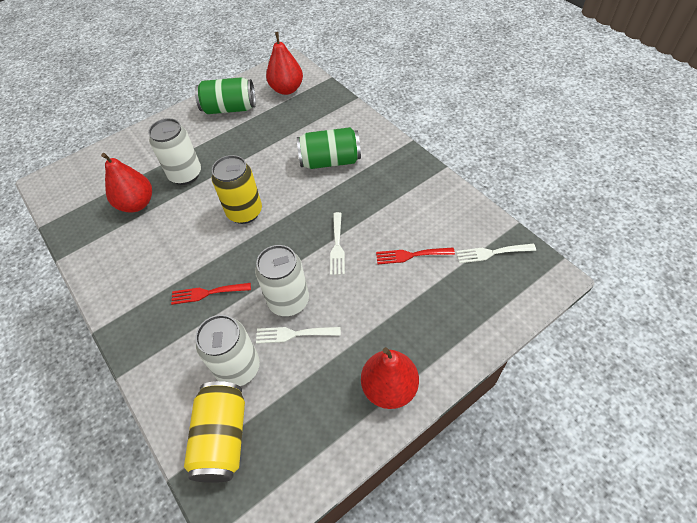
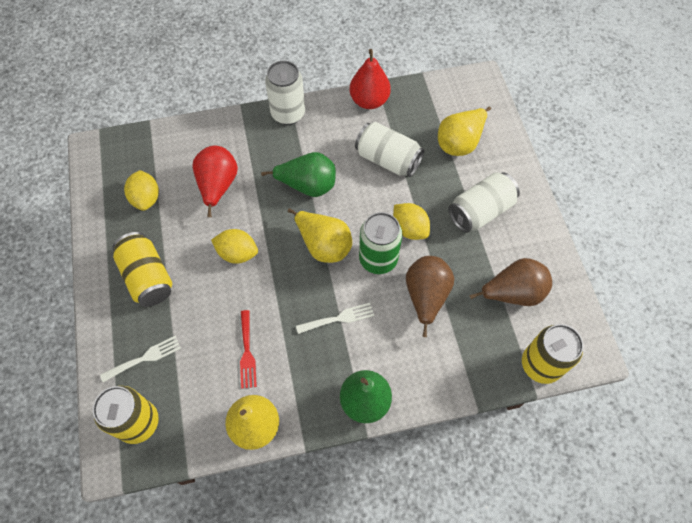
brown pear: 0 -> 2
green can: 2 -> 1
green pear: 0 -> 2
red fork: 2 -> 1
red pear: 3 -> 2
white fork: 3 -> 2
yellow can: 2 -> 3
yellow lemon: 0 -> 3
yellow pear: 0 -> 3

